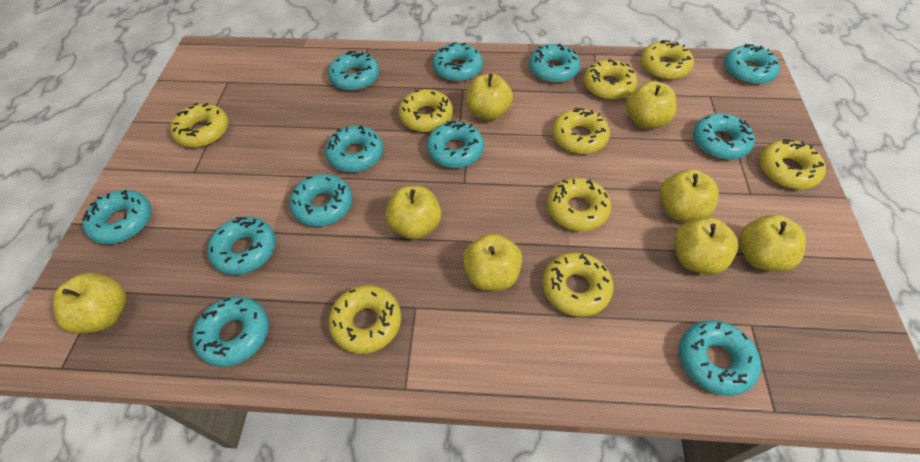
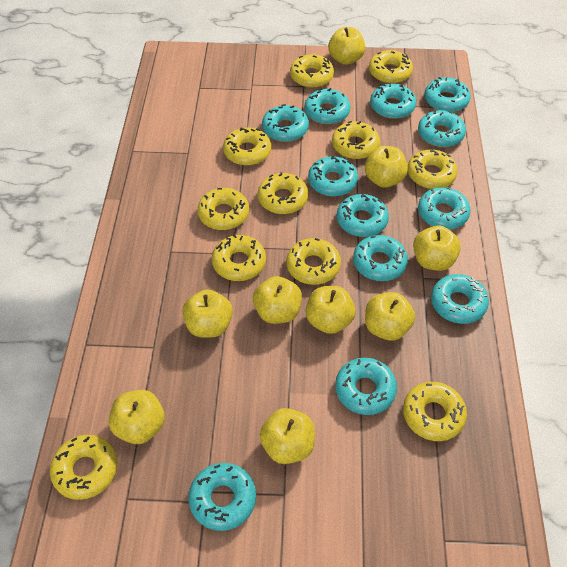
yellow apple: 8 -> 9
yellow donut: 9 -> 11

